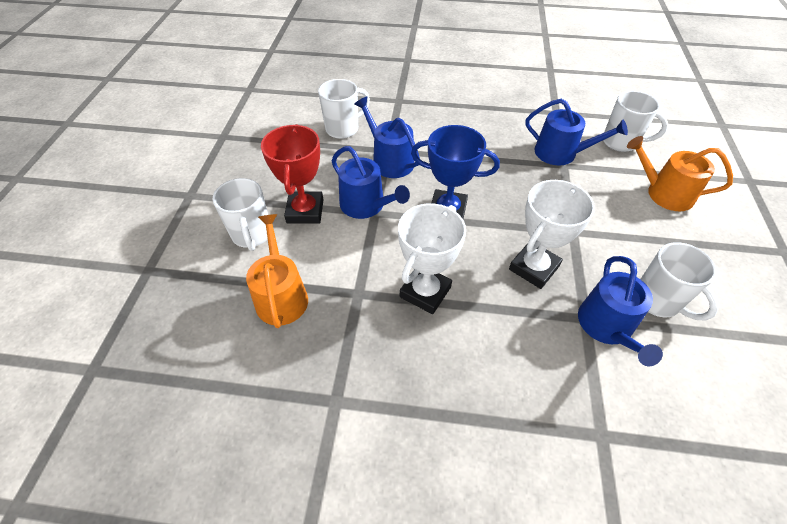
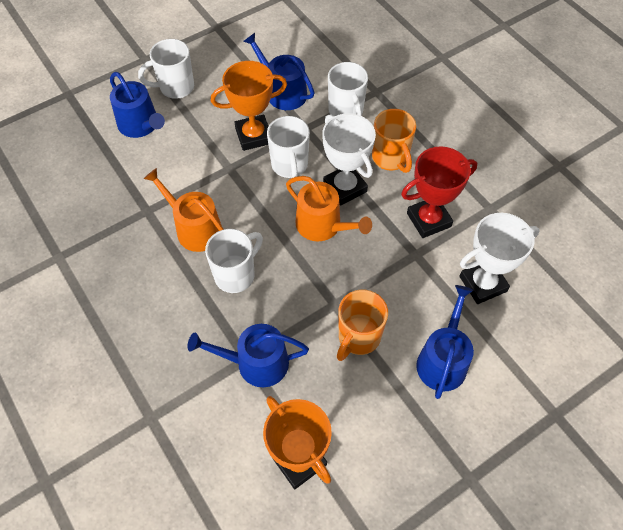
blue trophy: 1 -> 0
orange mug: 0 -> 2
orange trophy: 0 -> 2

